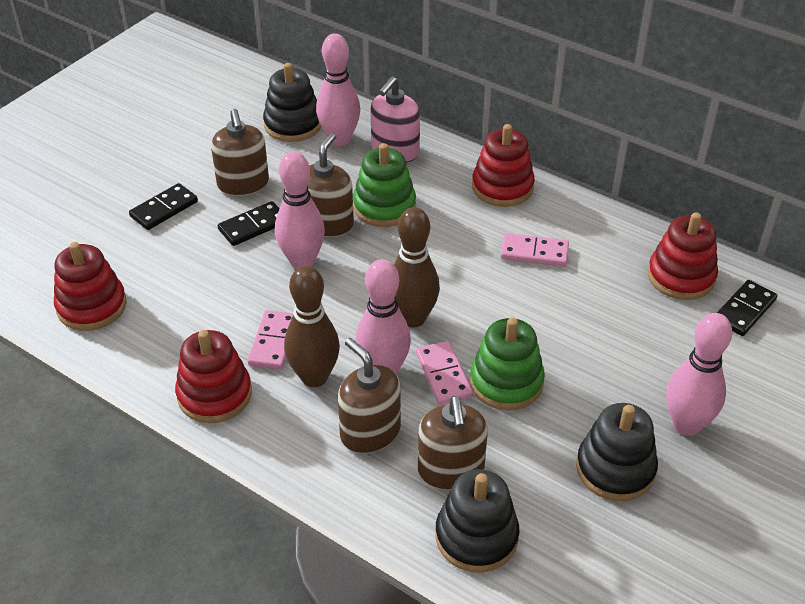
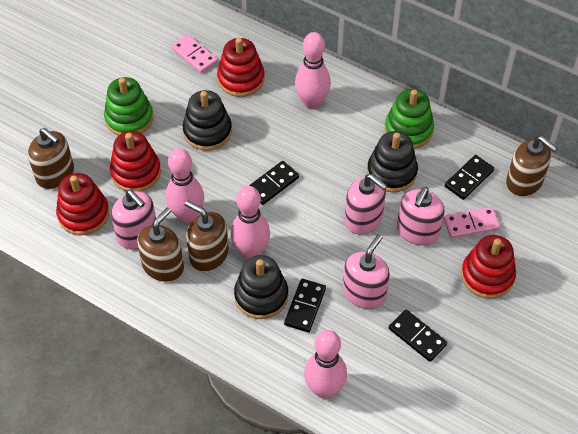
black domino: 3 -> 4
brown bowling pin: 2 -> 0
pink domino: 3 -> 2
pink soap dispenser: 1 -> 4

